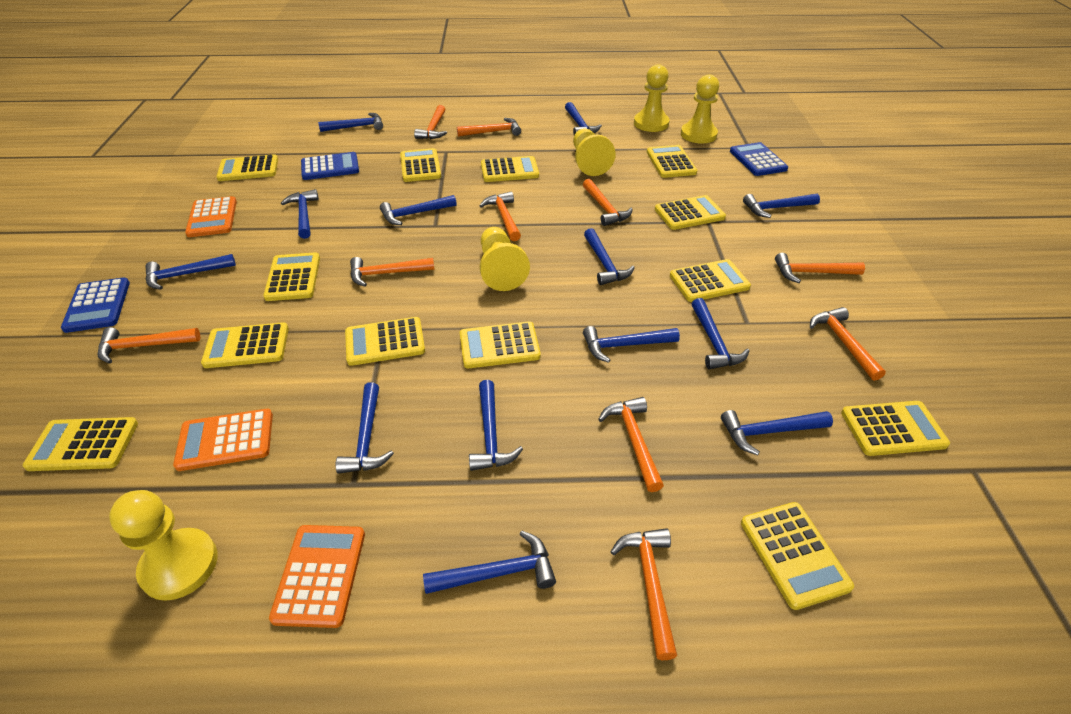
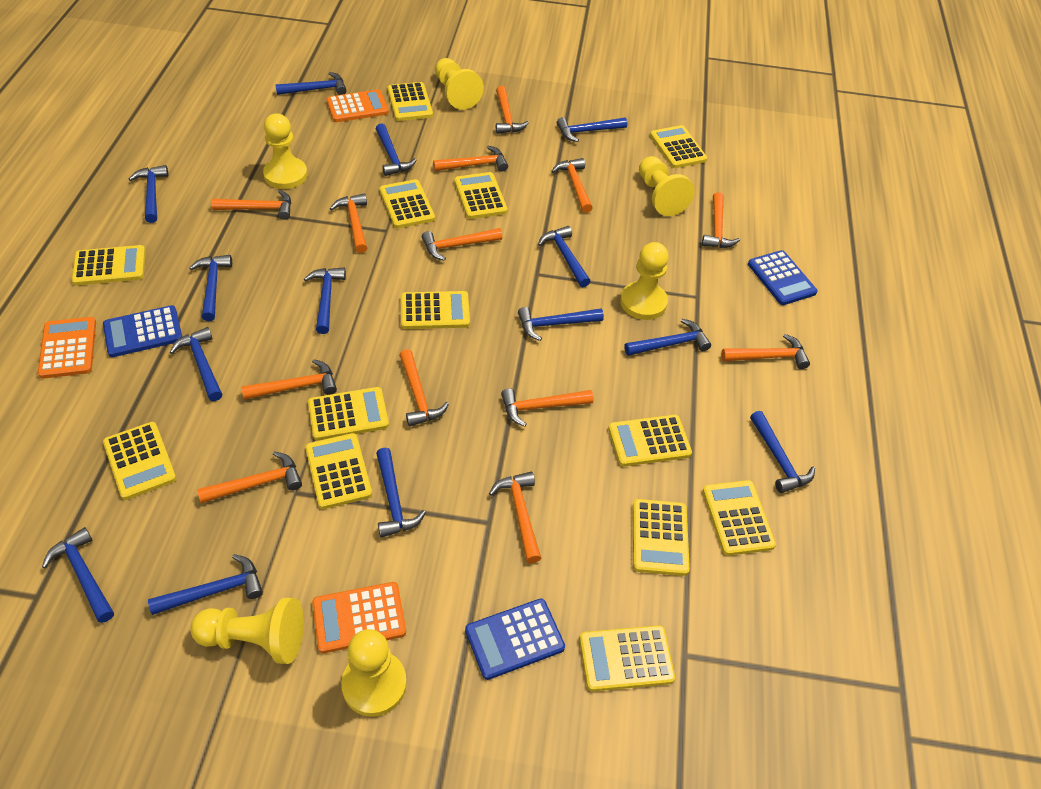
blue hammer: 13 -> 14
orange hammer: 10 -> 13
yellow pawn: 5 -> 6

